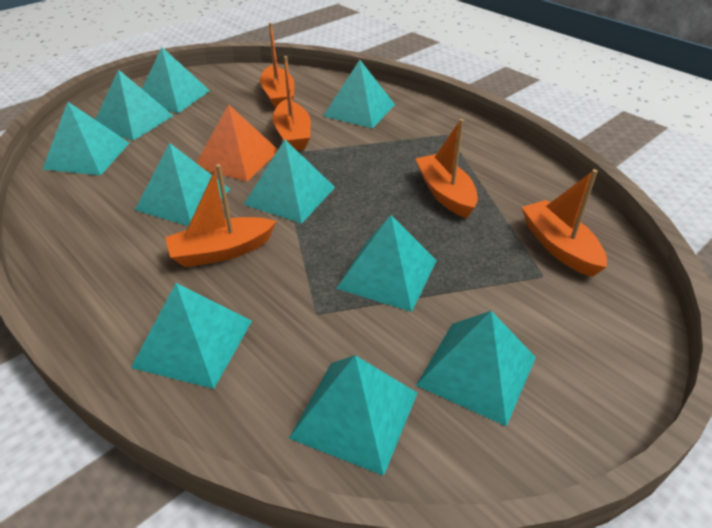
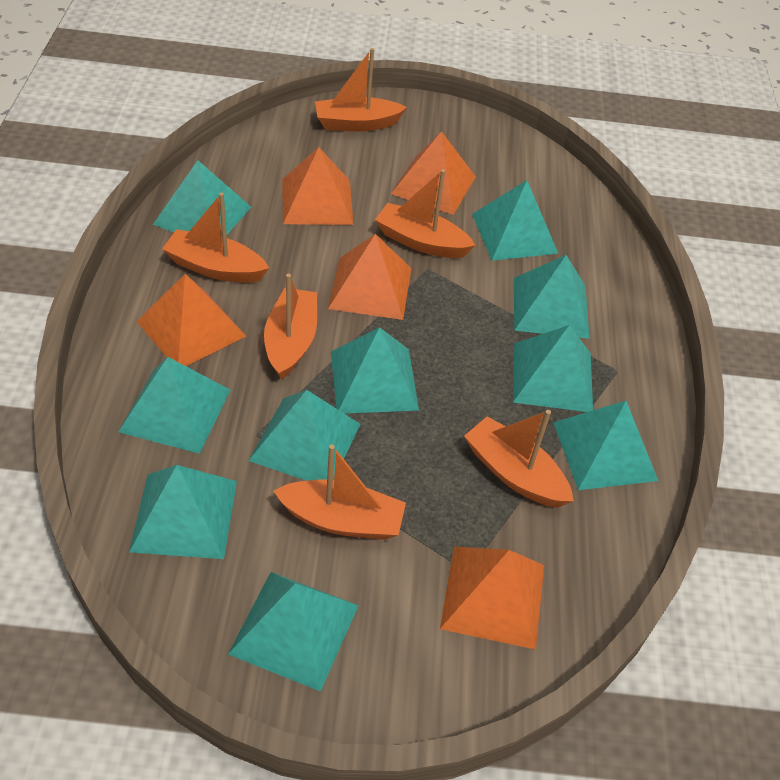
orange boat: 5 -> 6
orange pyramid: 1 -> 5

